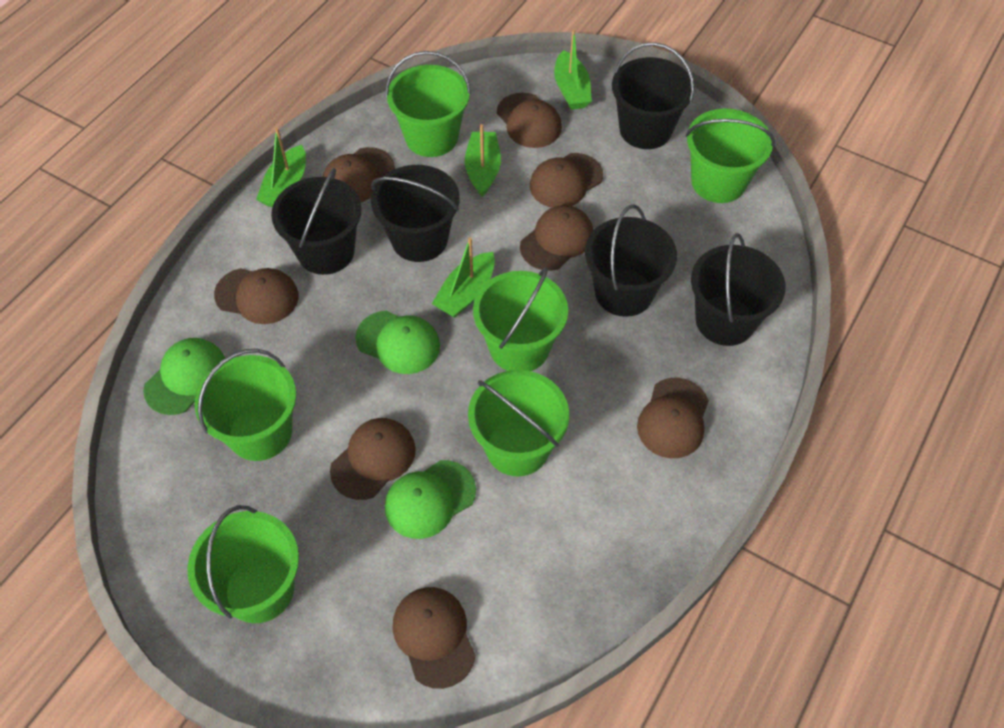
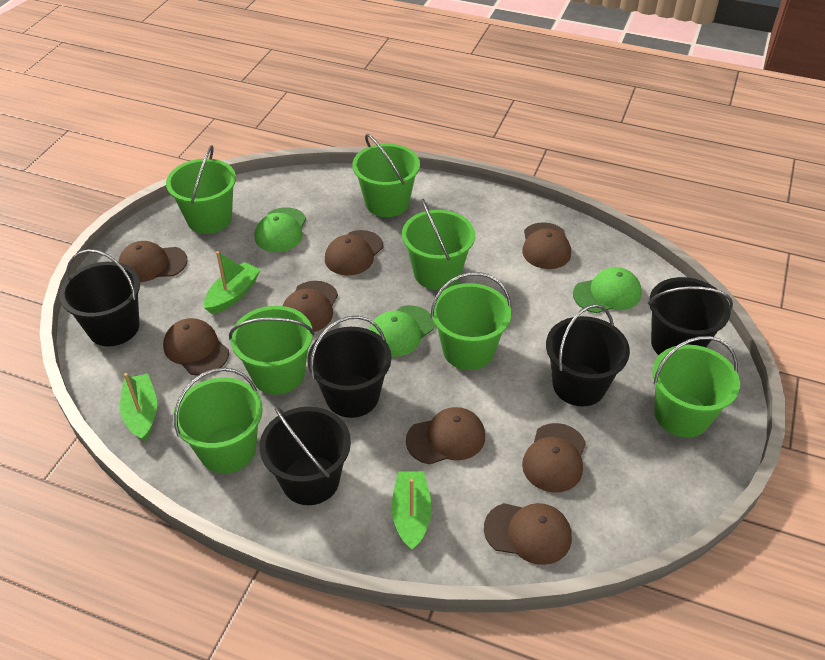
green boat: 4 -> 3
green bucket: 6 -> 7

